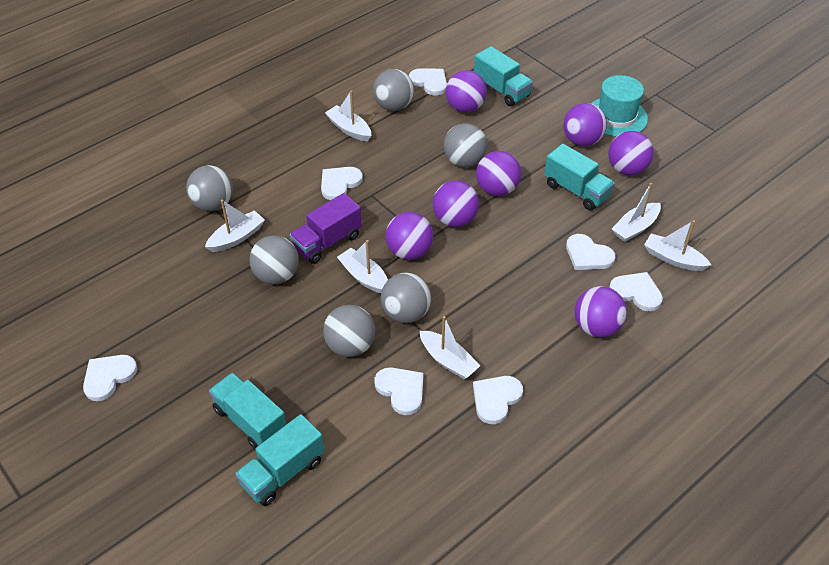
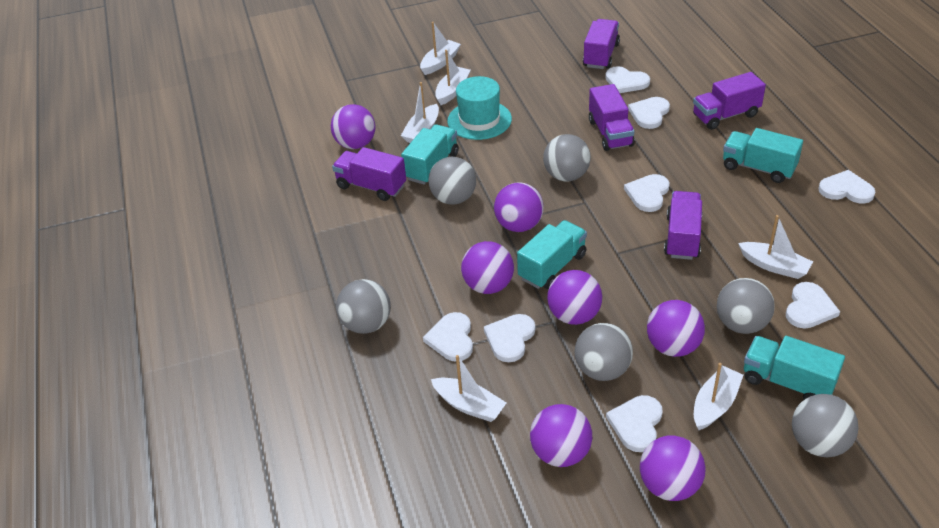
purple truck: 1 -> 5
white heart: 7 -> 8

